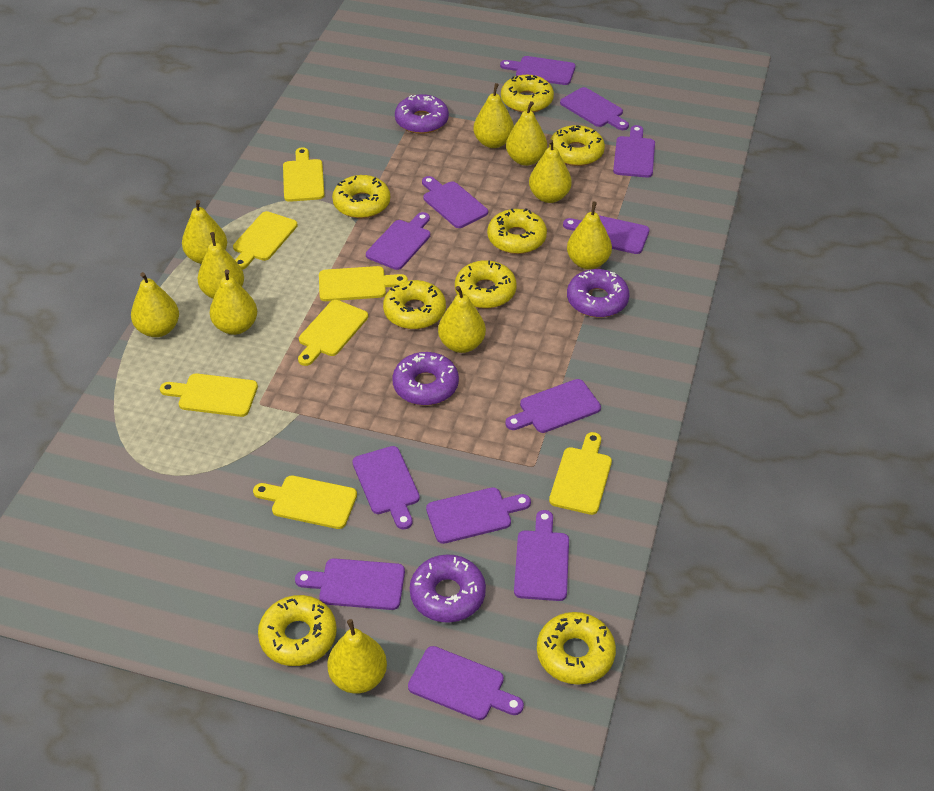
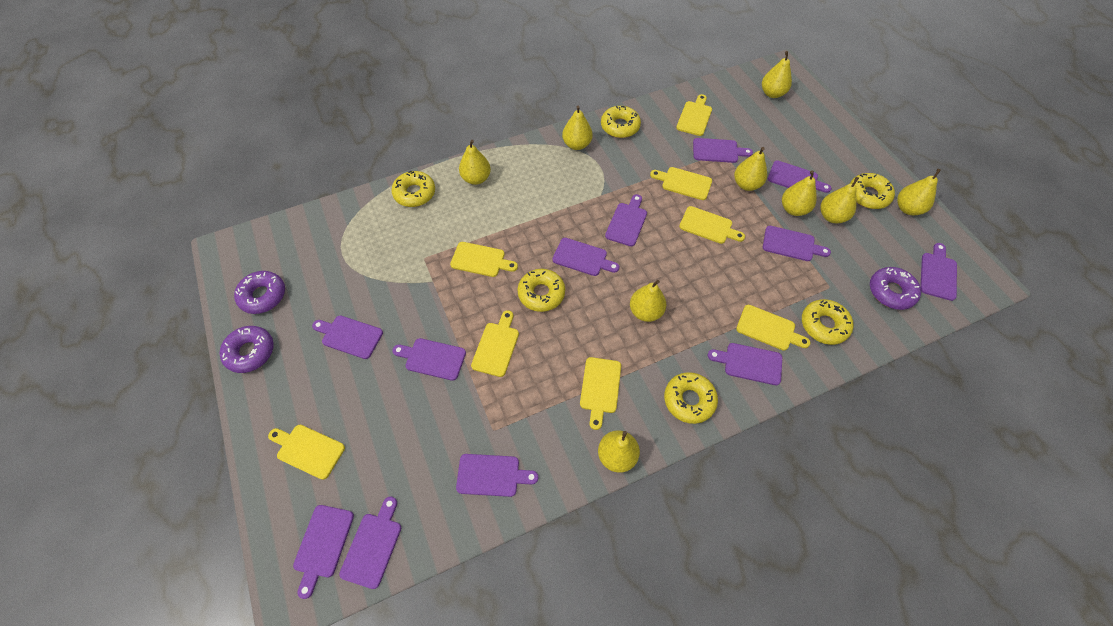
purple donut: 4 -> 3
yellow cutting board: 7 -> 8
yellow donut: 8 -> 6
yellow pear: 10 -> 9

